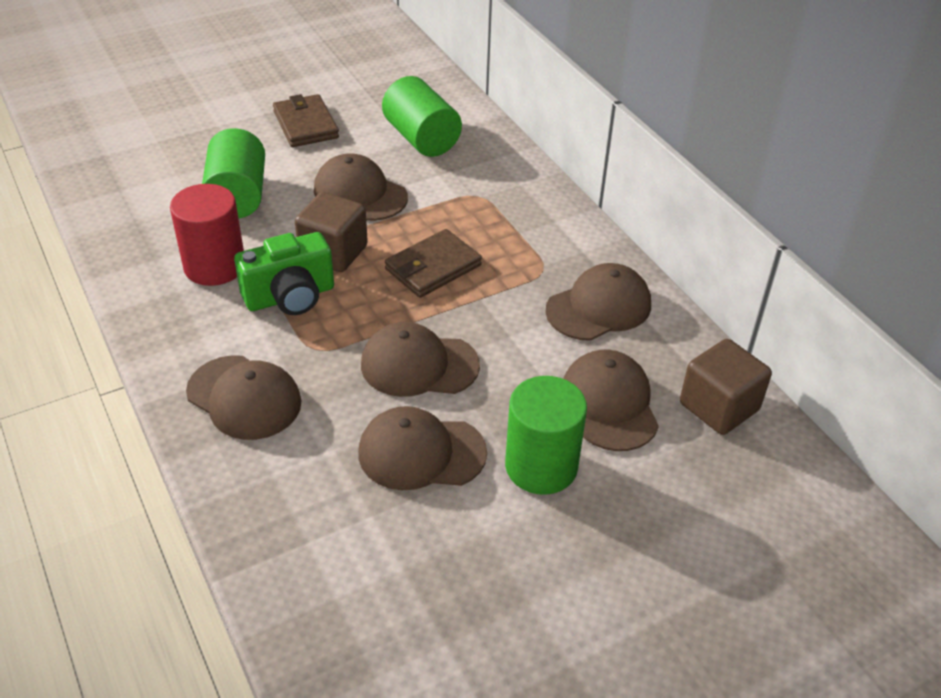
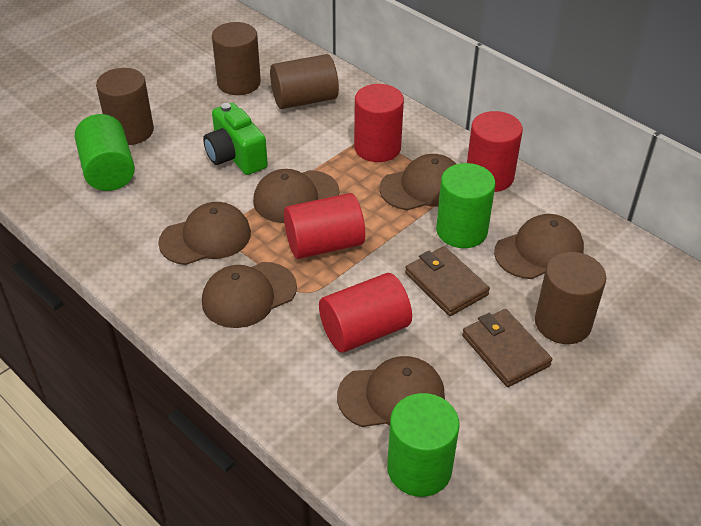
brown cube: 2 -> 0
brown cylinder: 0 -> 4
red cylinder: 1 -> 4

